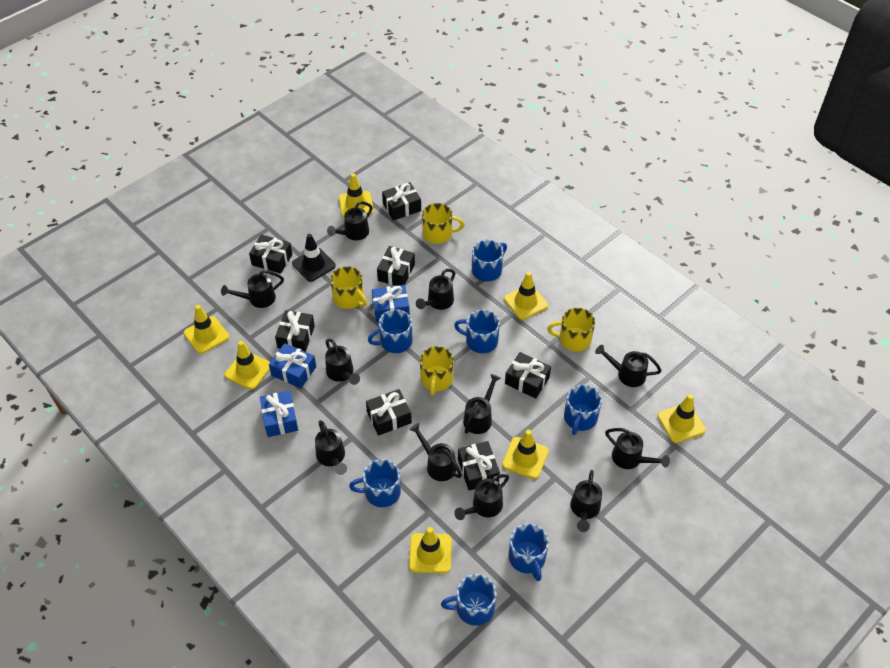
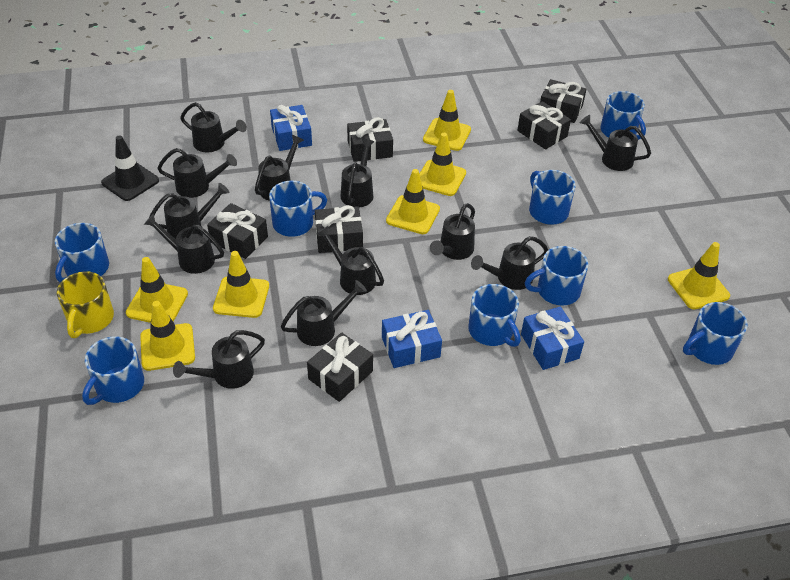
black gift: 7 -> 6
black watering can: 11 -> 12
blue mug: 7 -> 8
yellow mug: 4 -> 1

